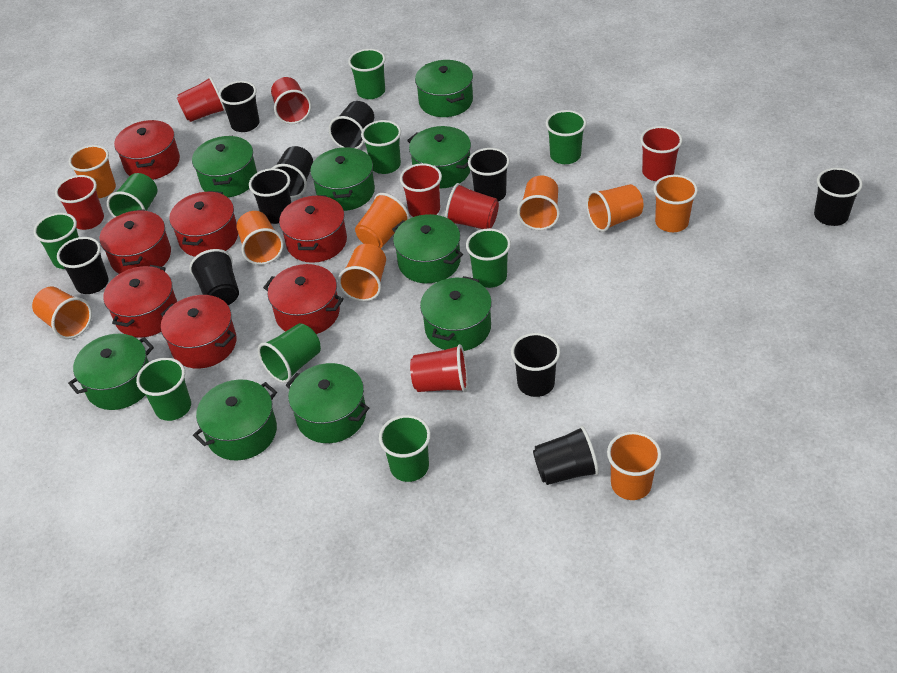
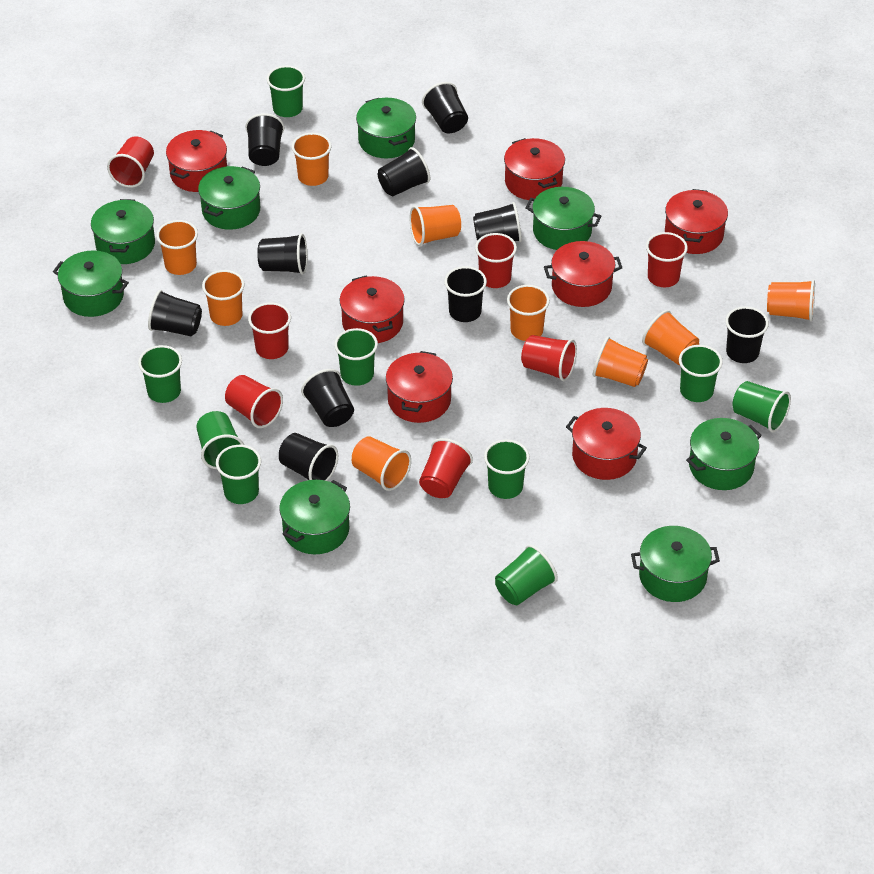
green pot: 9 -> 8

